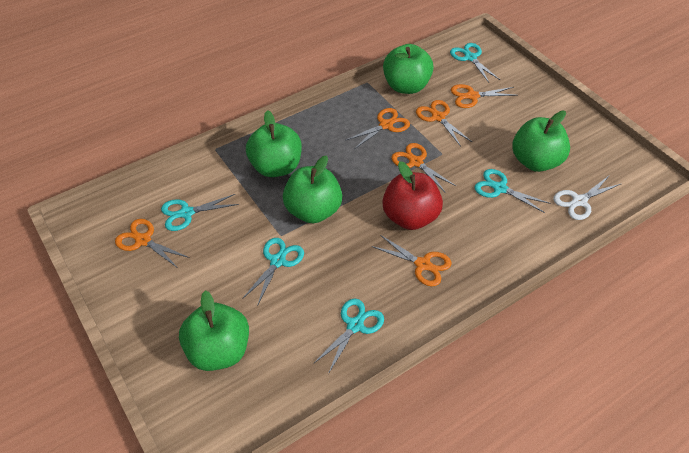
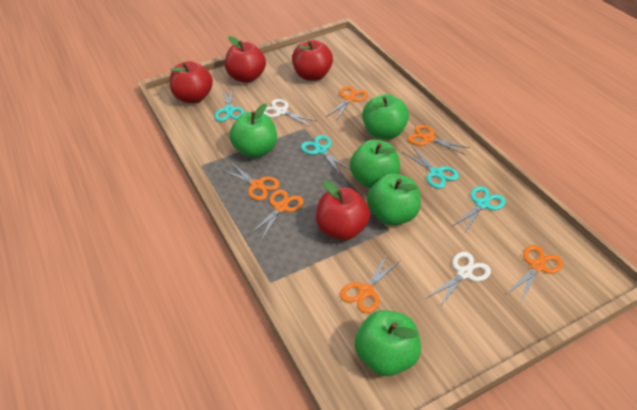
red apple: 1 -> 4
turquoise scissors: 5 -> 4
white scissors: 1 -> 2

